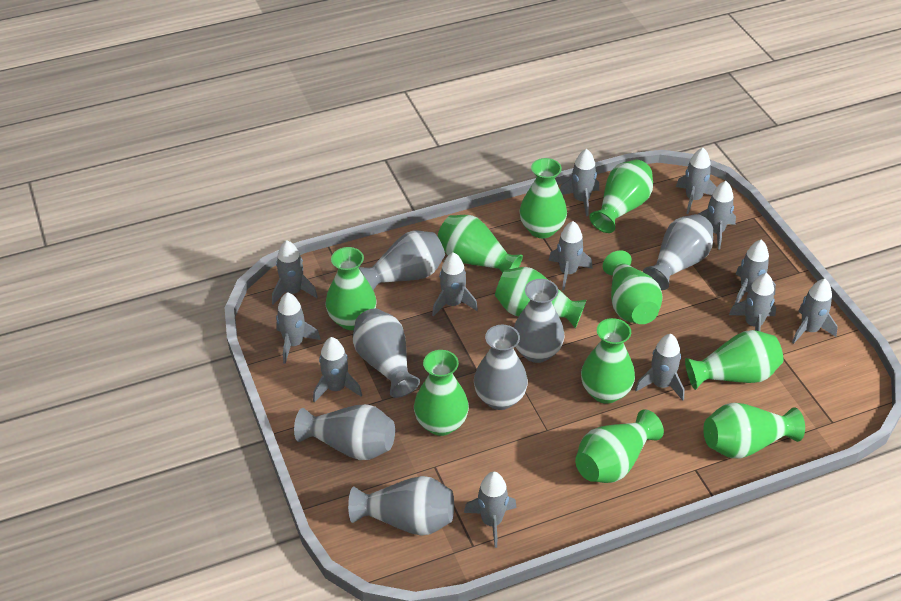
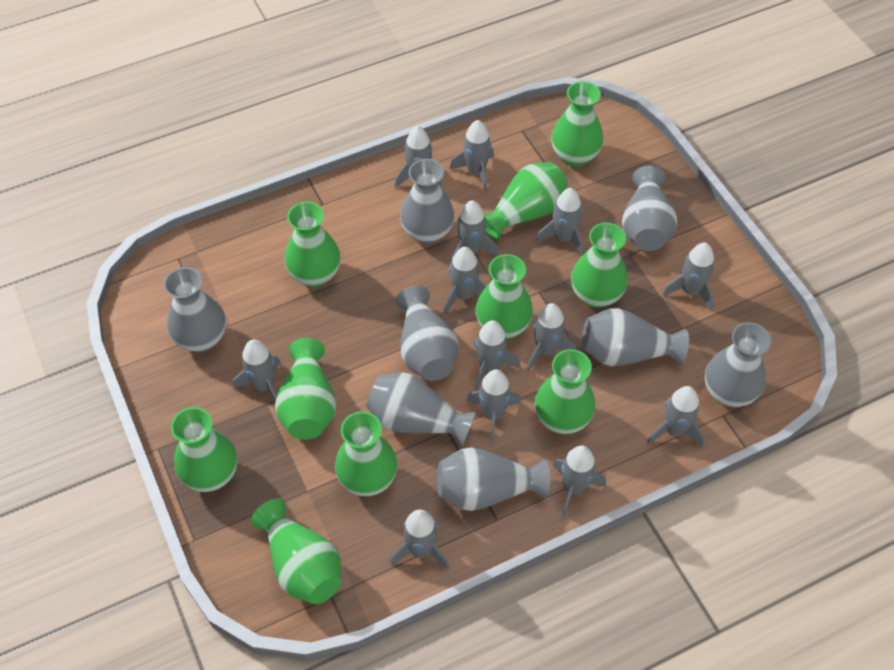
green vase: 11 -> 10
grey vase: 7 -> 8

